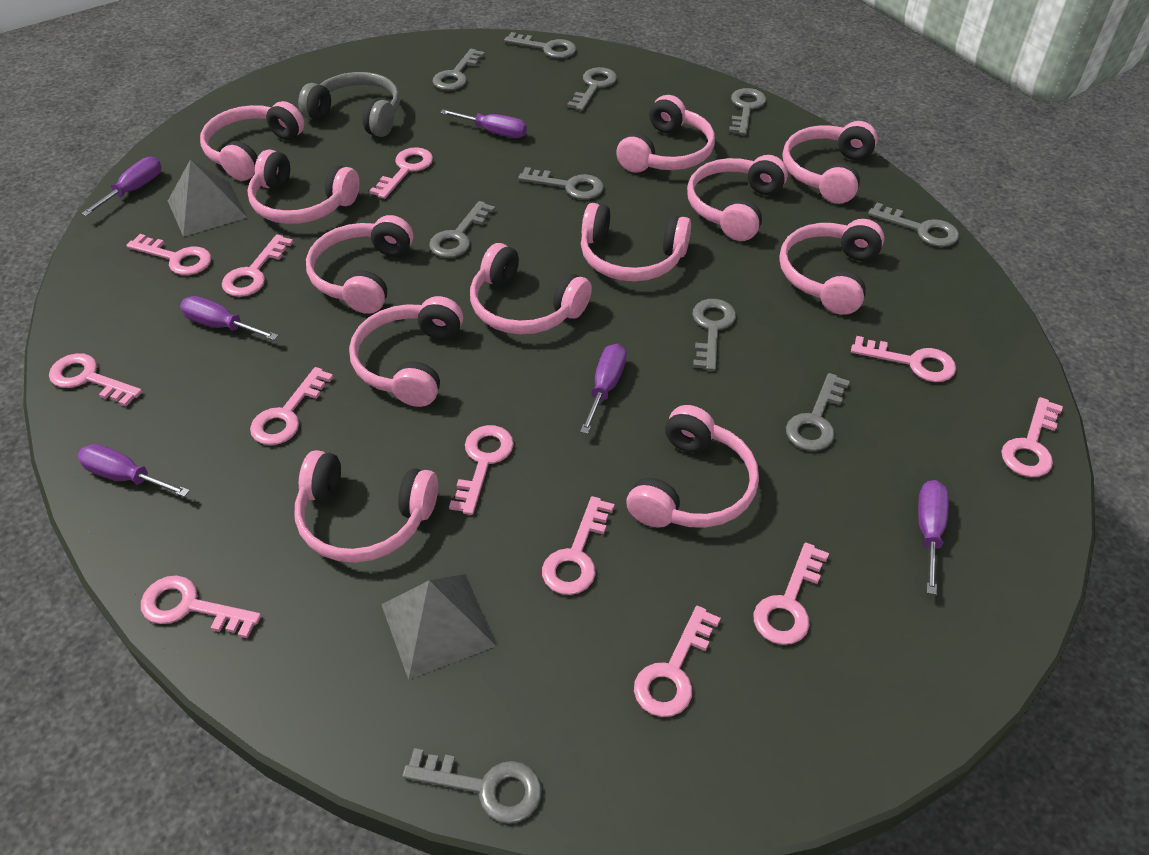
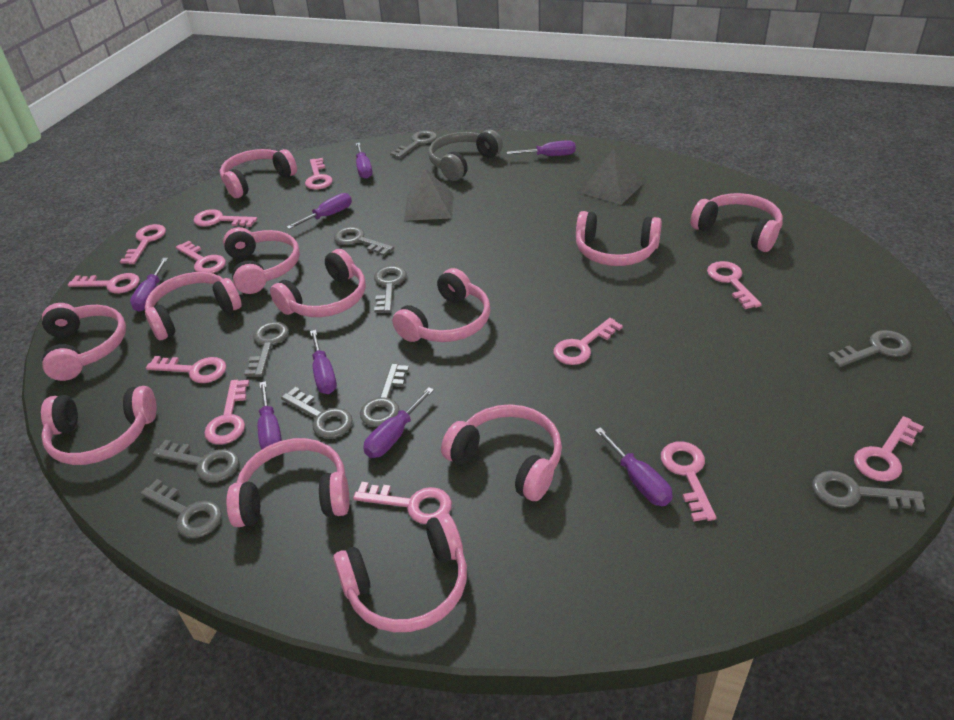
purple screwdriver: 6 -> 8

